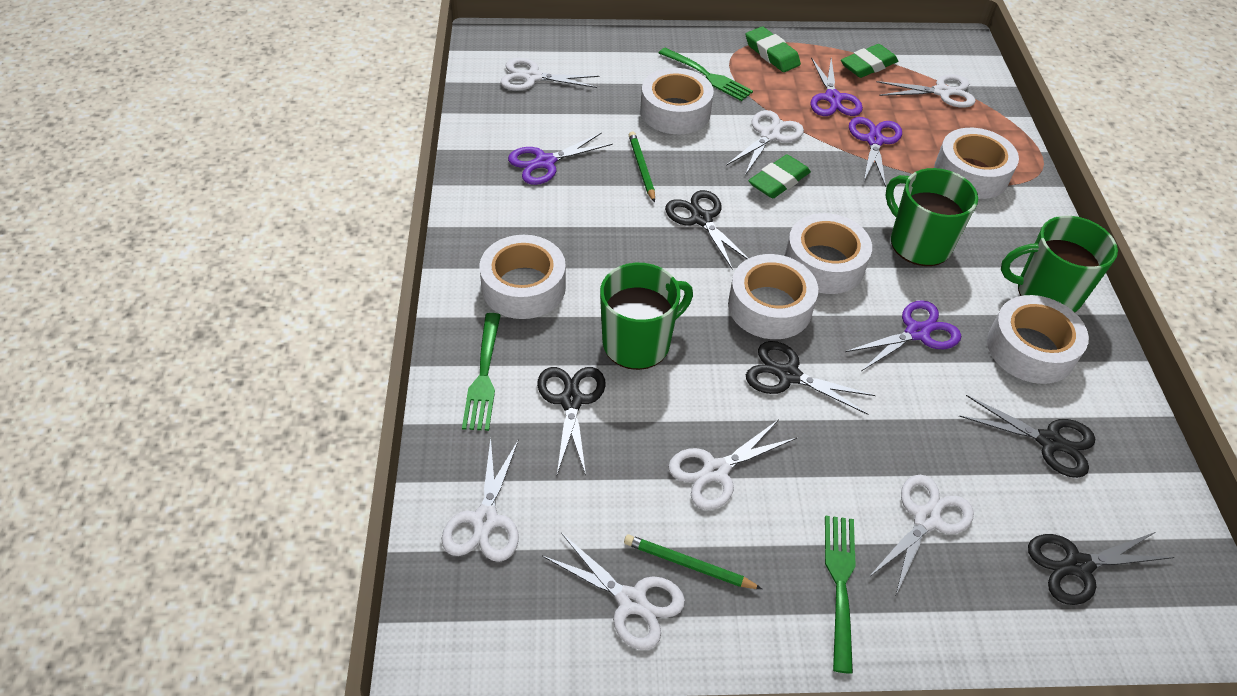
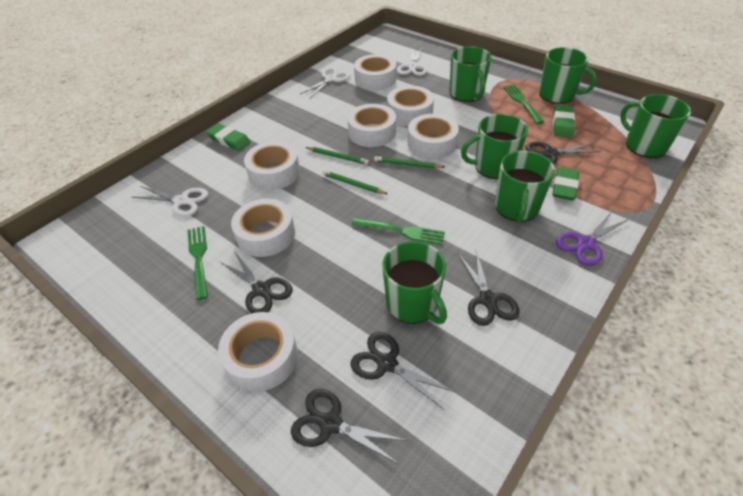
green mug: 3 -> 6
green pencil: 2 -> 3
purple scissors: 4 -> 1
white scissors: 7 -> 3
white tape: 6 -> 7

